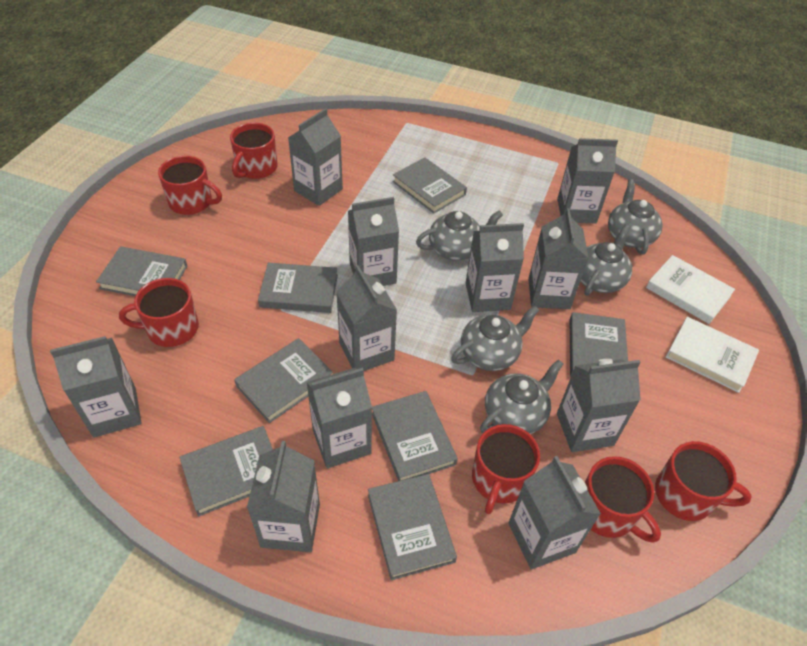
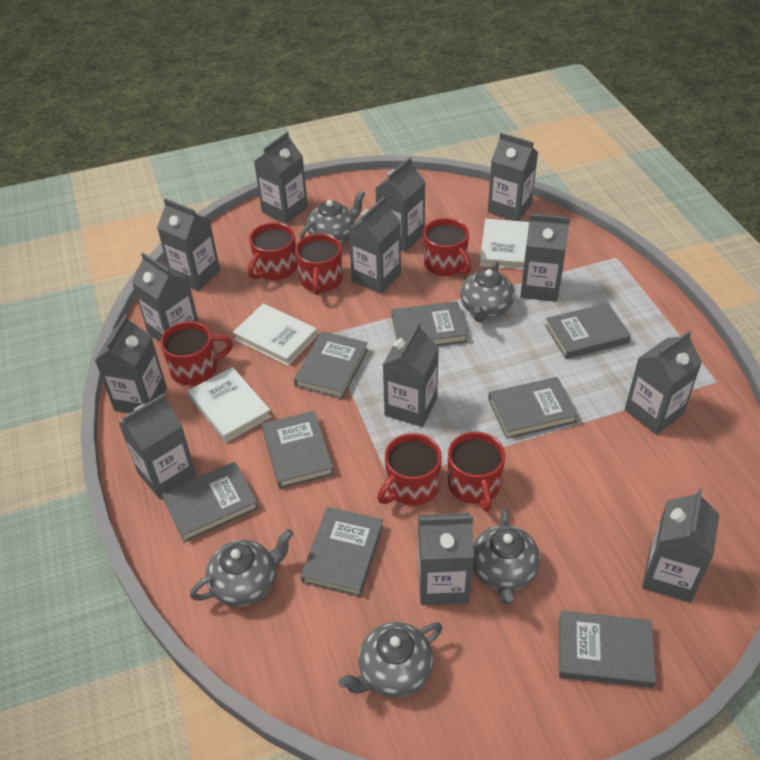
grey carton: 11 -> 13
white book: 2 -> 3

